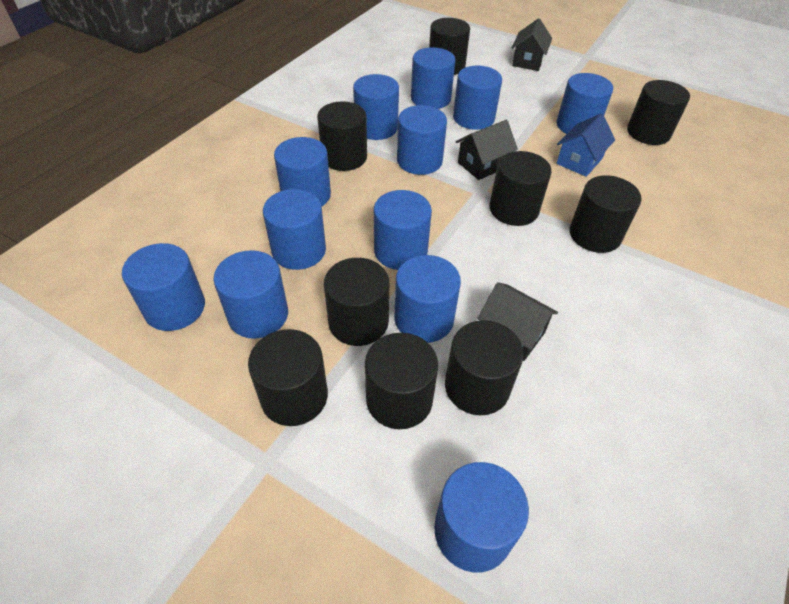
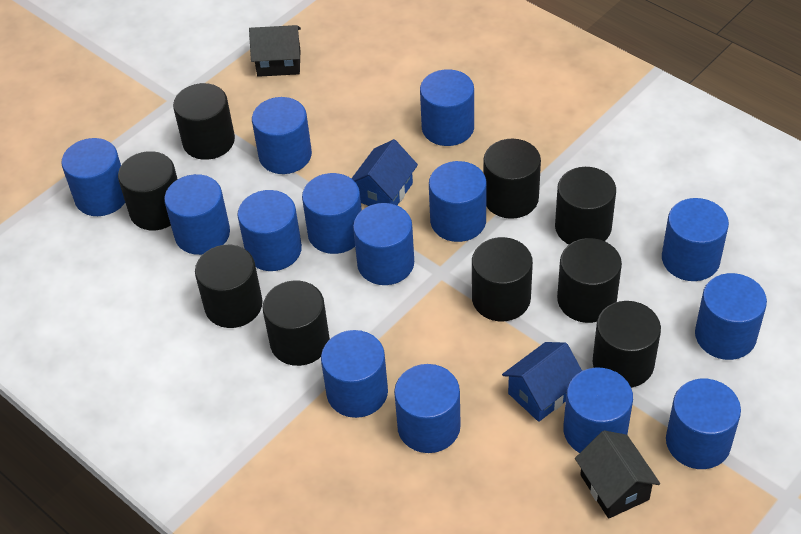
black house: 3 -> 2
blue cylinder: 12 -> 14
blue house: 1 -> 2

